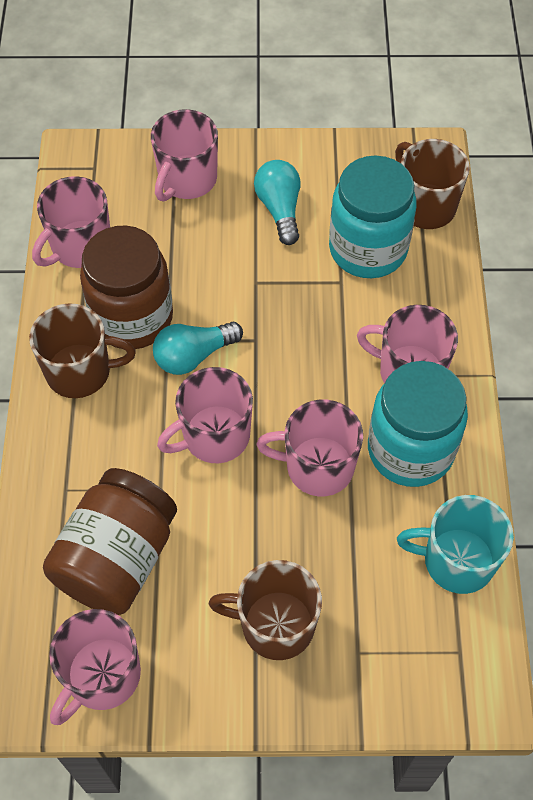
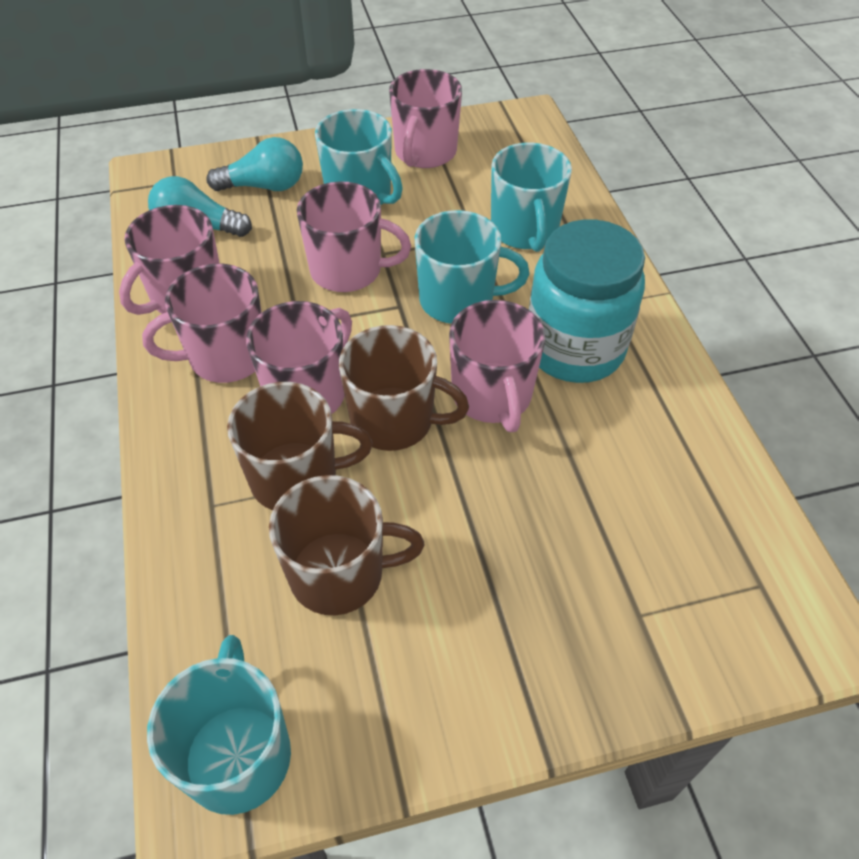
brown jar: 2 -> 0
turquoise jar: 2 -> 1
turquoise mug: 1 -> 4

